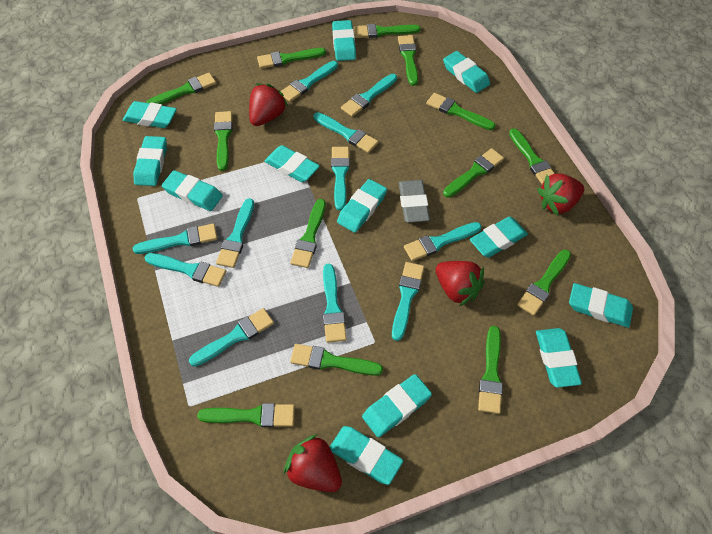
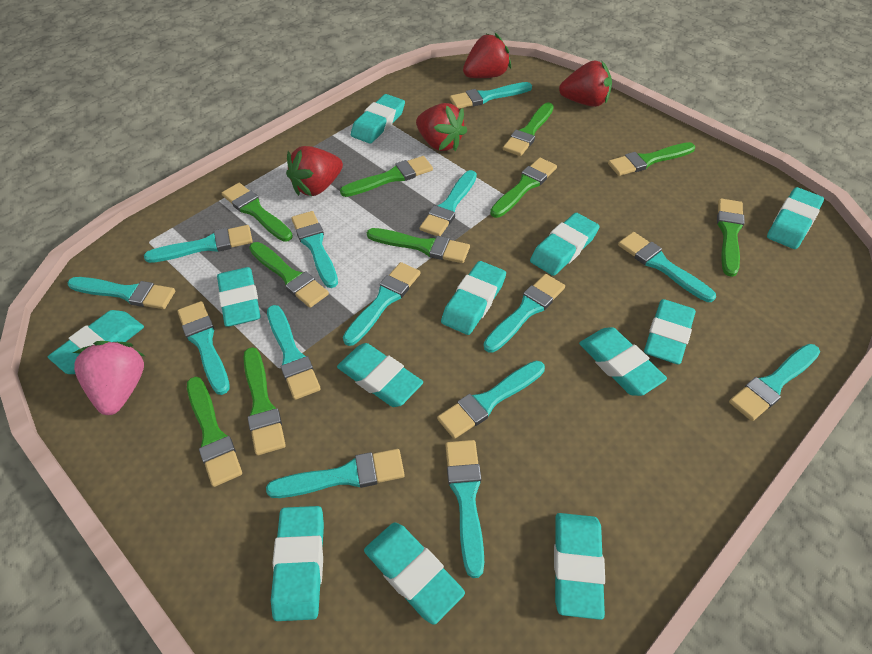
green brush: 13 -> 10
grey eraser: 1 -> 0
pink strawberry: 0 -> 1
turquoise brush: 11 -> 14

